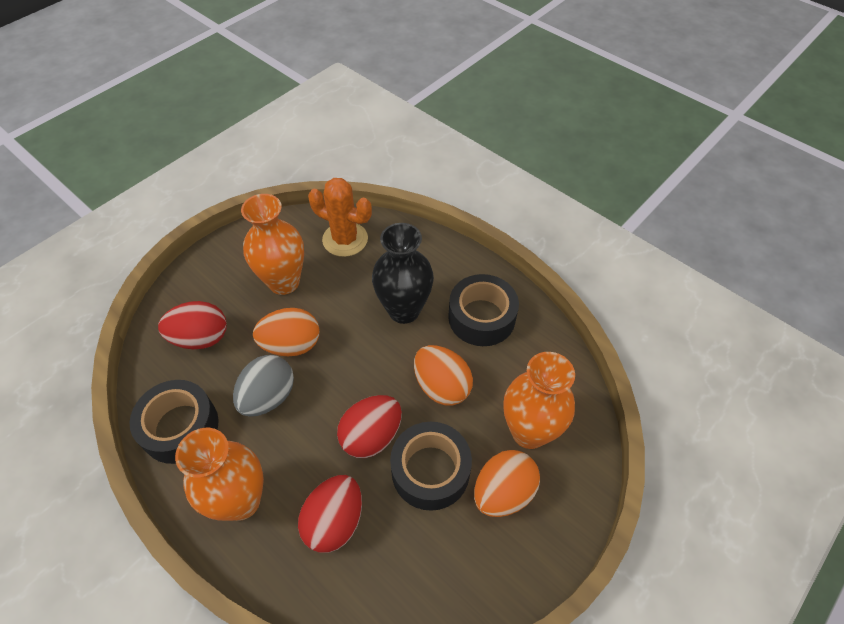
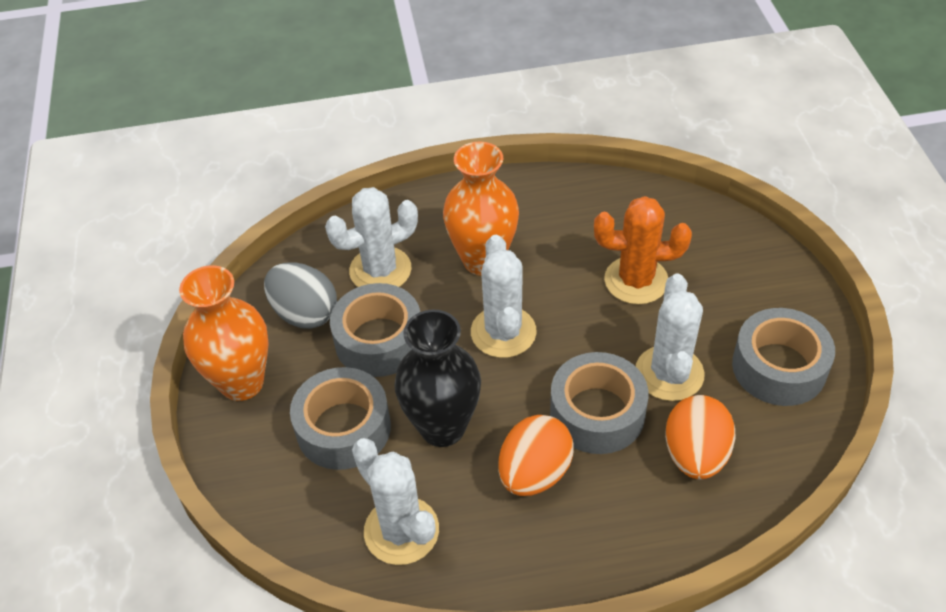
black tape: 3 -> 0
grey tape: 0 -> 4
orange egg: 3 -> 2
orange vase: 3 -> 2
red egg: 3 -> 0
white cactus: 0 -> 4

